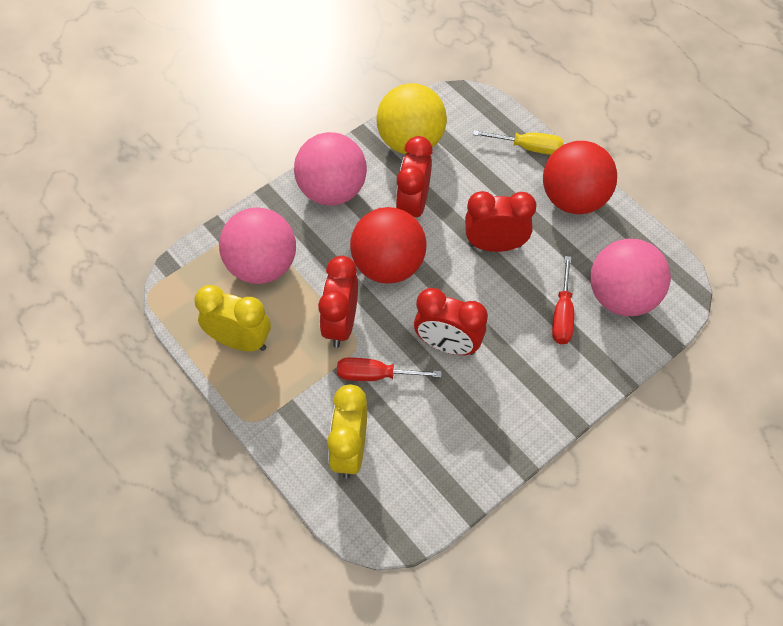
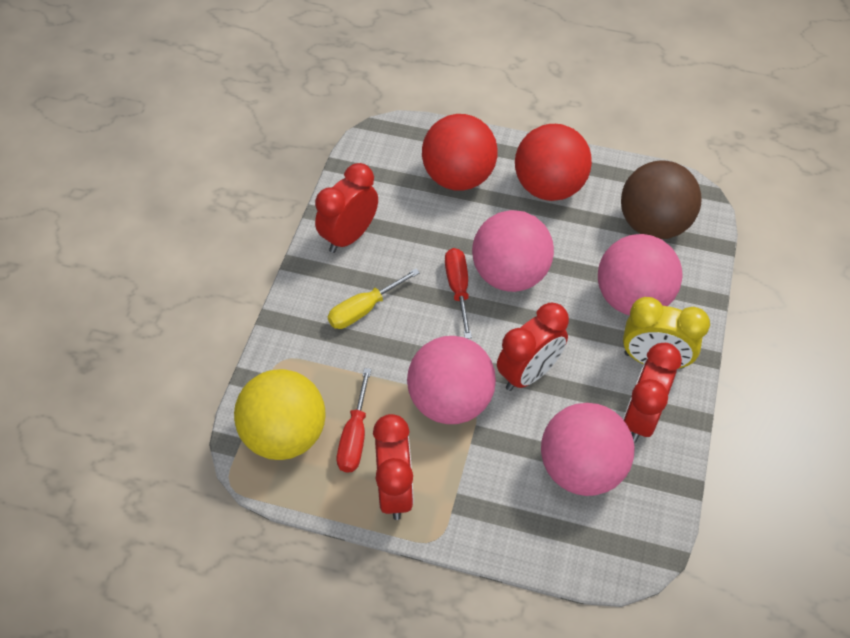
brown ball: 0 -> 1
pink ball: 3 -> 4
yellow clock: 2 -> 1

